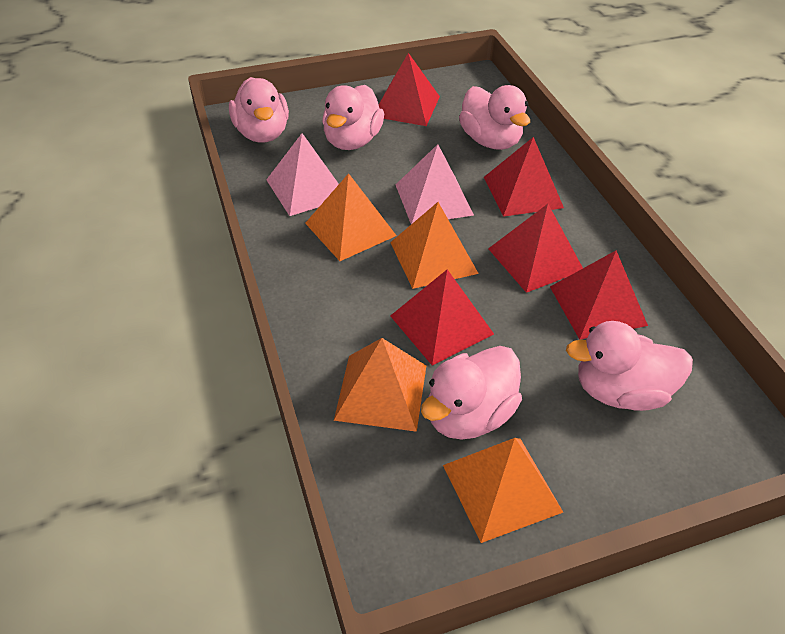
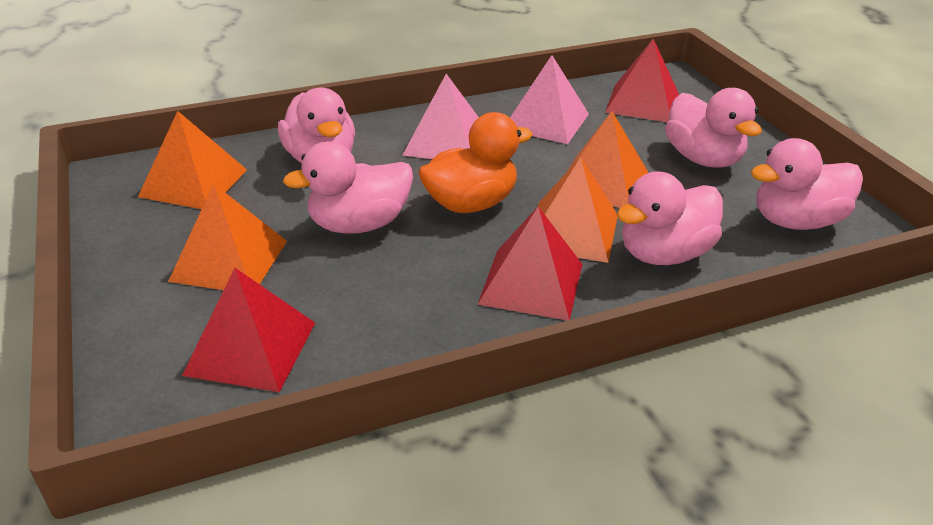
orange duck: 0 -> 1
red pyramid: 5 -> 3

